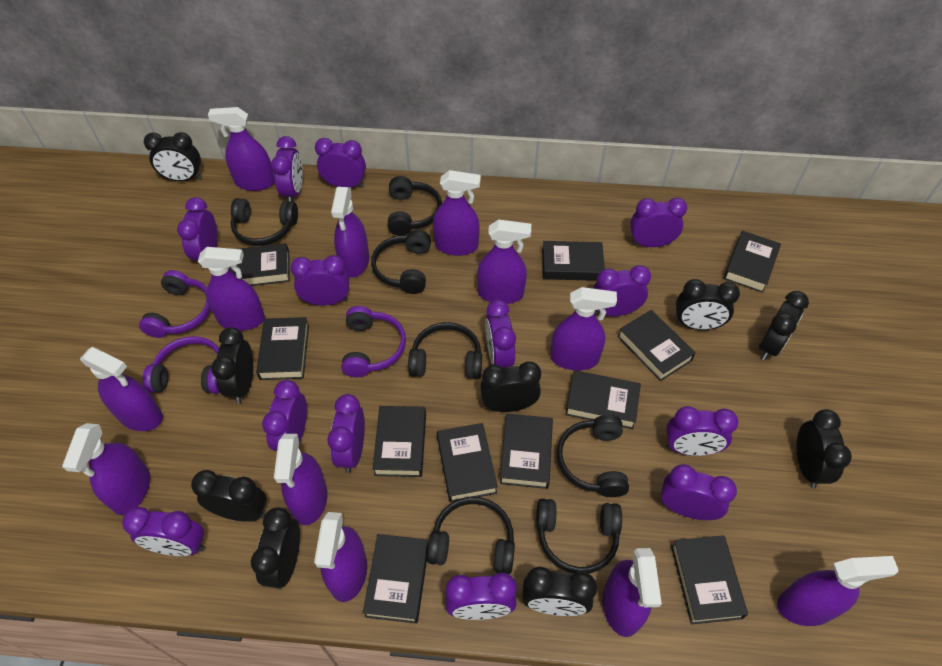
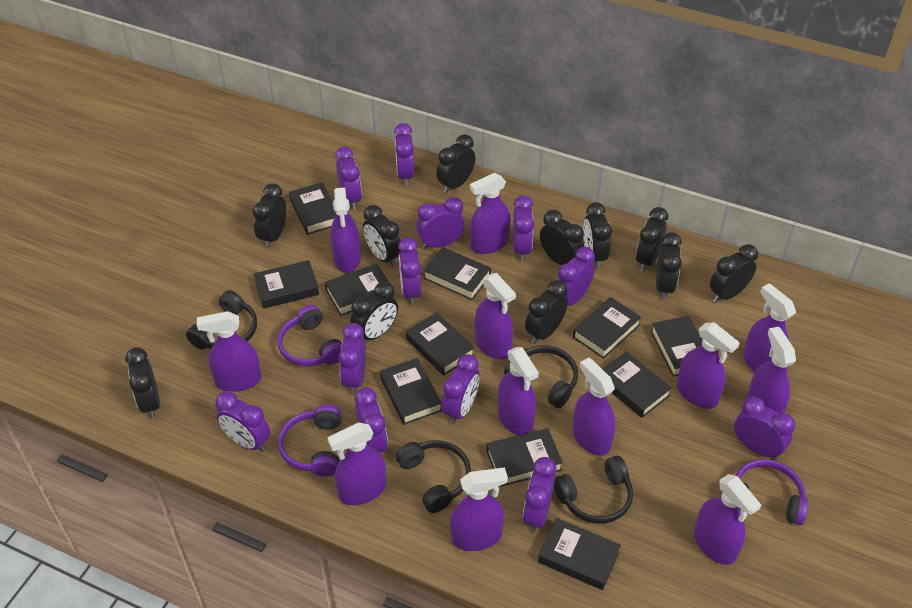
black clock: 9 -> 11
black headphones: 7 -> 4
purple clock: 13 -> 12

